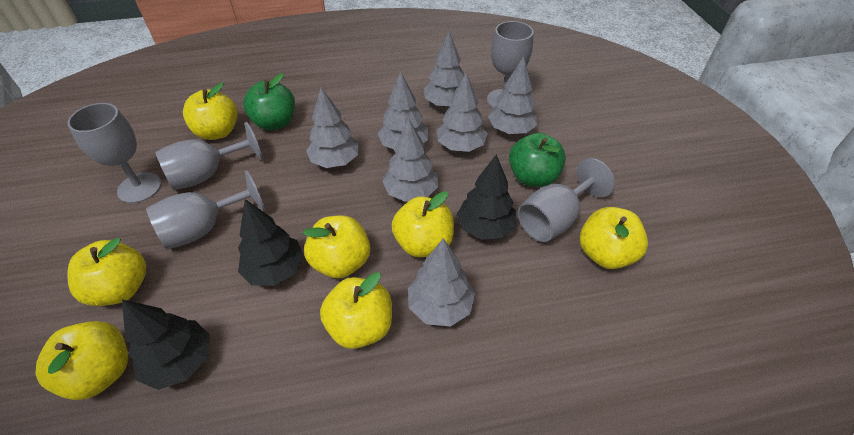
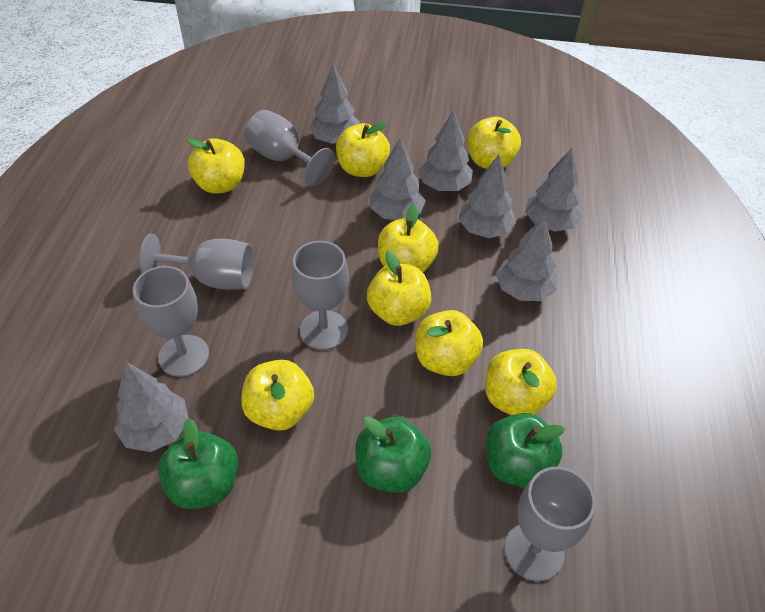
black tree: 3 -> 0
green apple: 2 -> 3
yellow apple: 7 -> 8

